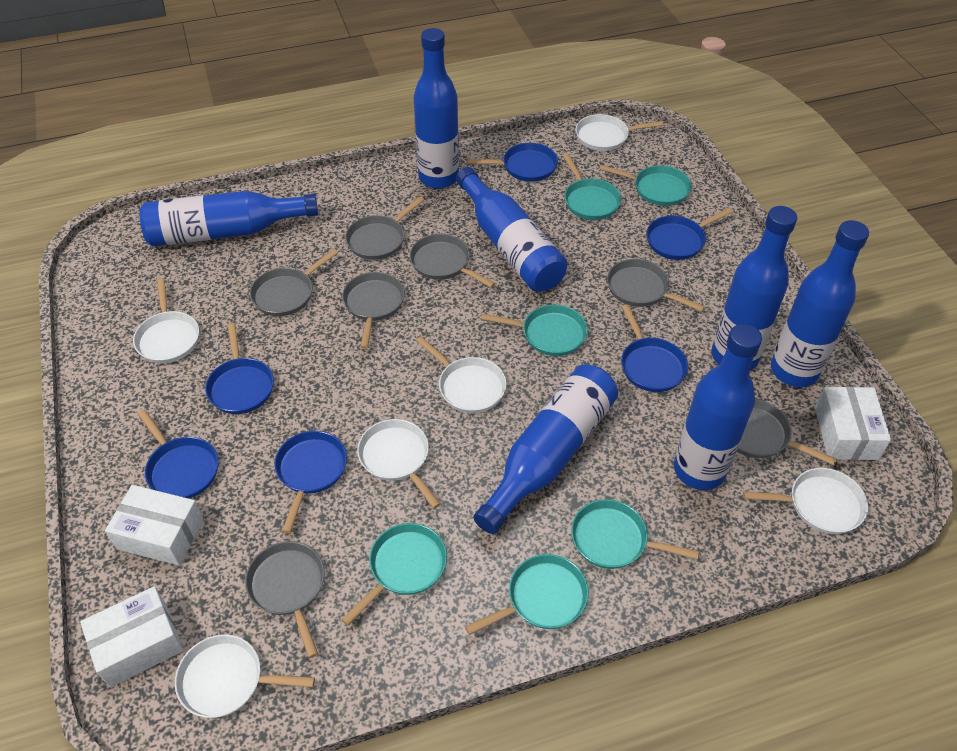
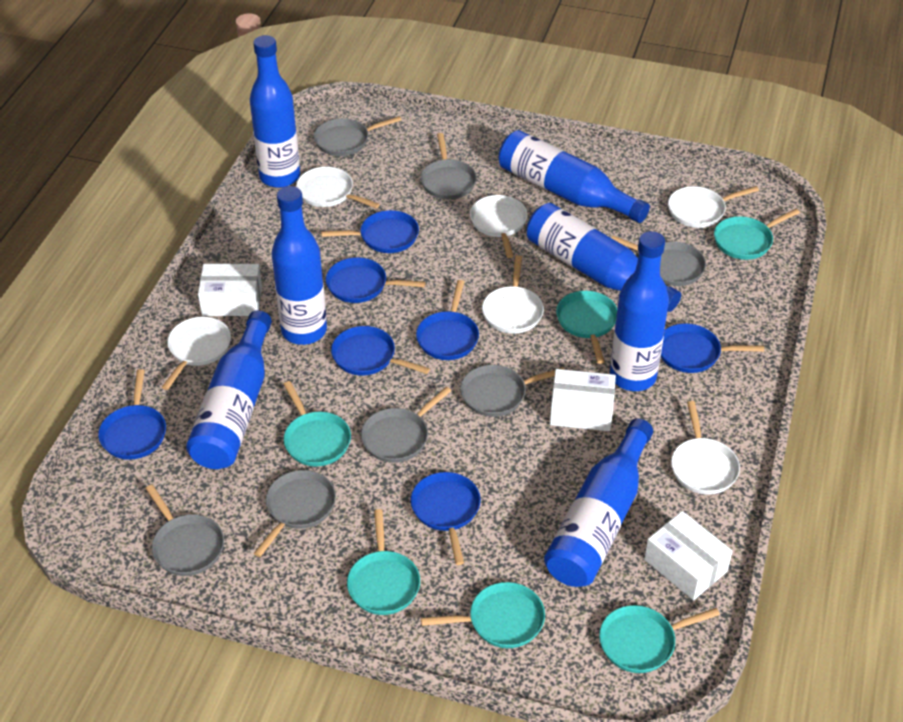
blue pan: 6 -> 7

